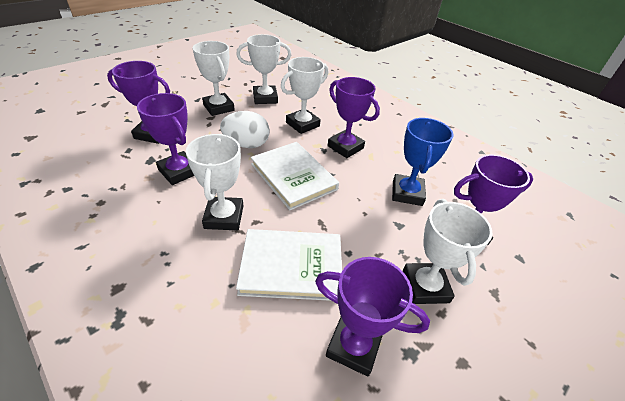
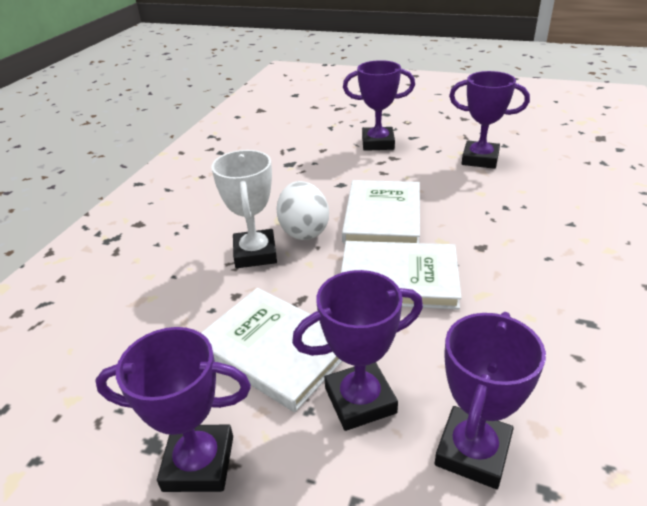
blue trophy: 1 -> 0
white book: 2 -> 3
white trophy: 5 -> 1

